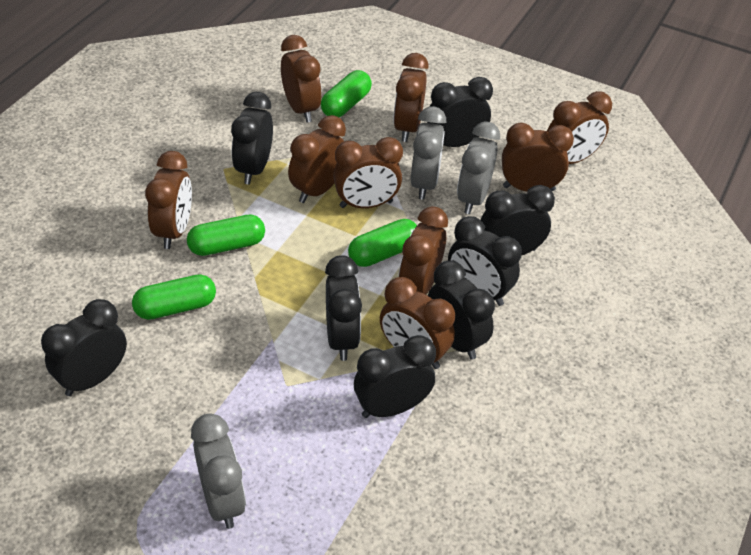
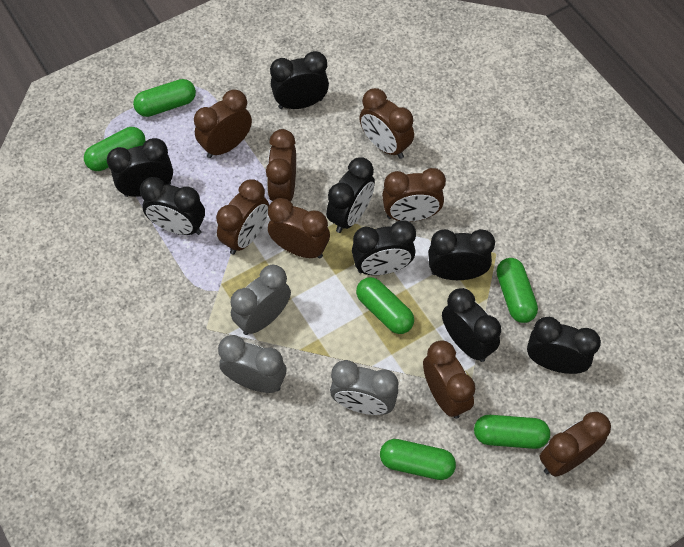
brown clock: 9 -> 8
green capsule: 4 -> 6

